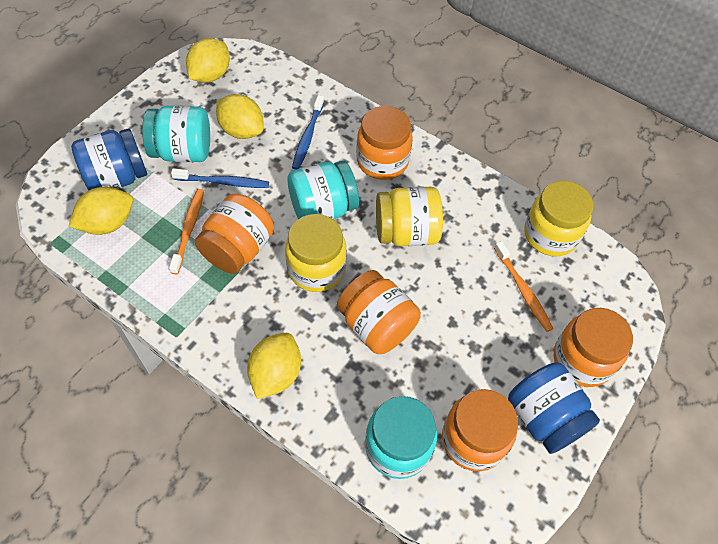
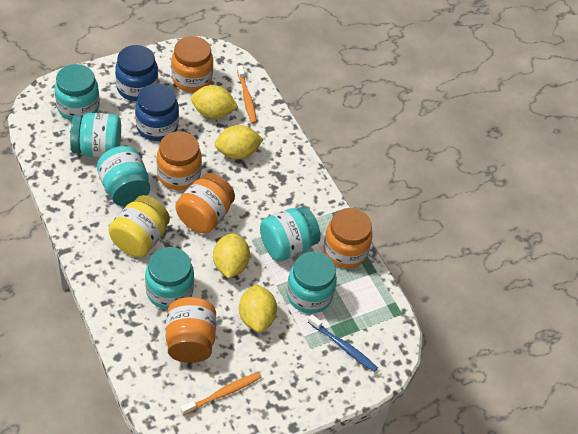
blue toothbrush: 2 -> 1
turquoise jar: 3 -> 6
yellow jar: 3 -> 1

